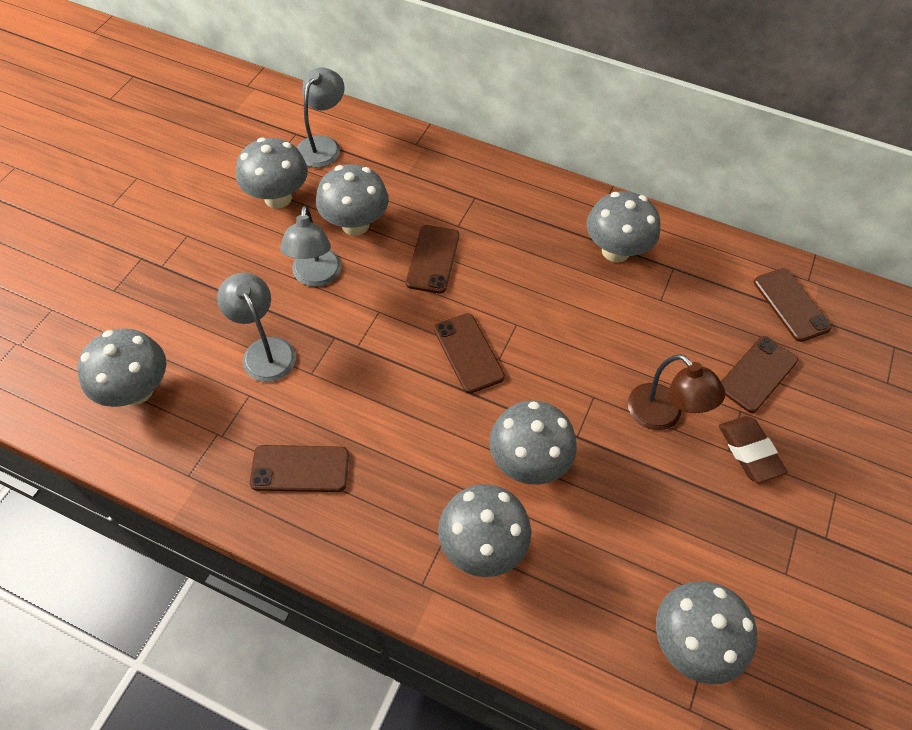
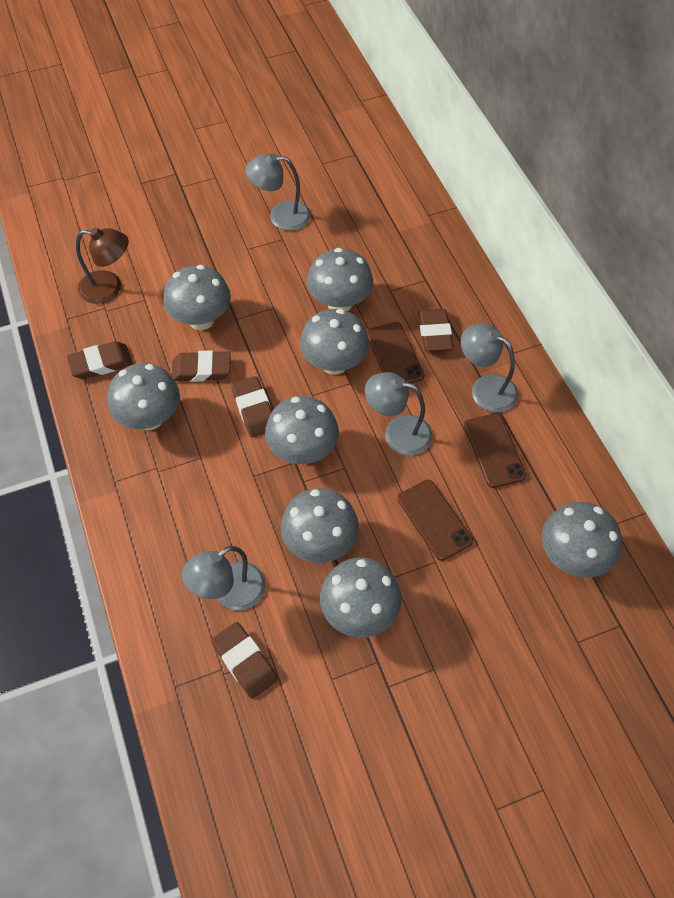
brown eraser: 1 -> 5
brown phone: 5 -> 3
grey lamp: 3 -> 4
grey mushroom: 7 -> 8

